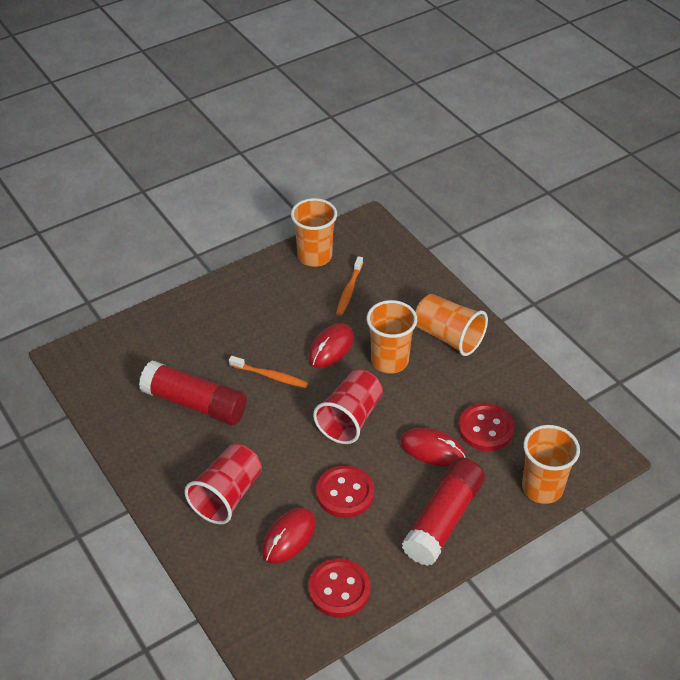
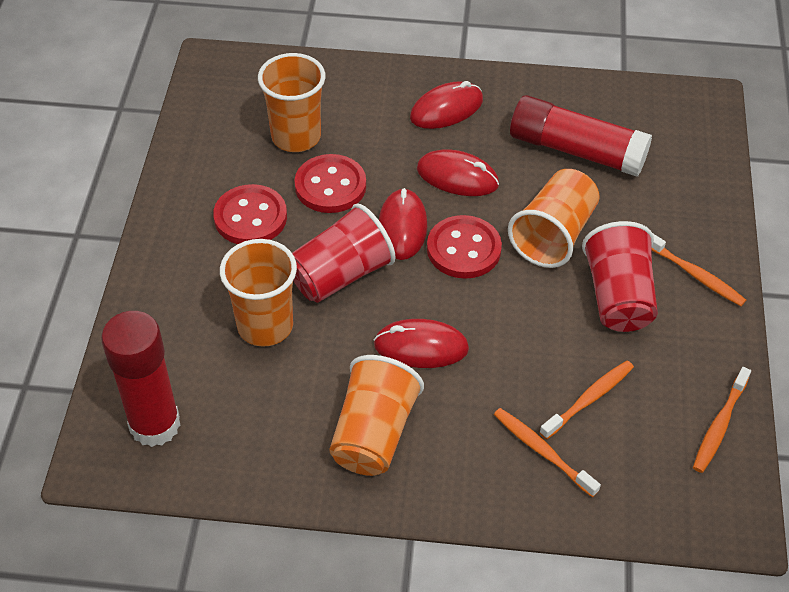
orange toothbrush: 2 -> 4
red mouse: 3 -> 4

